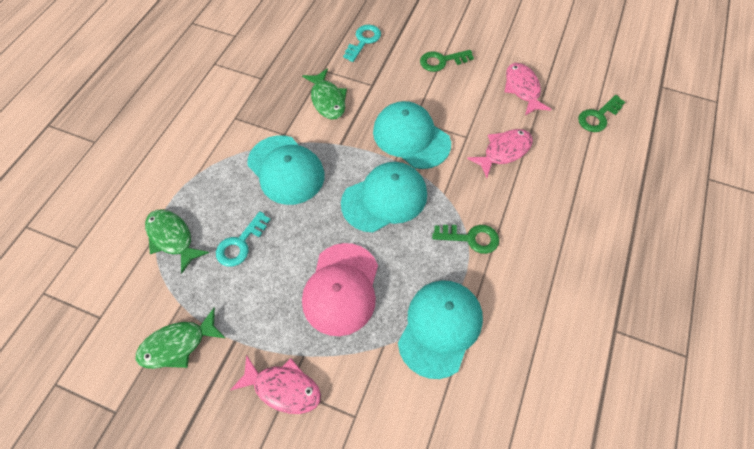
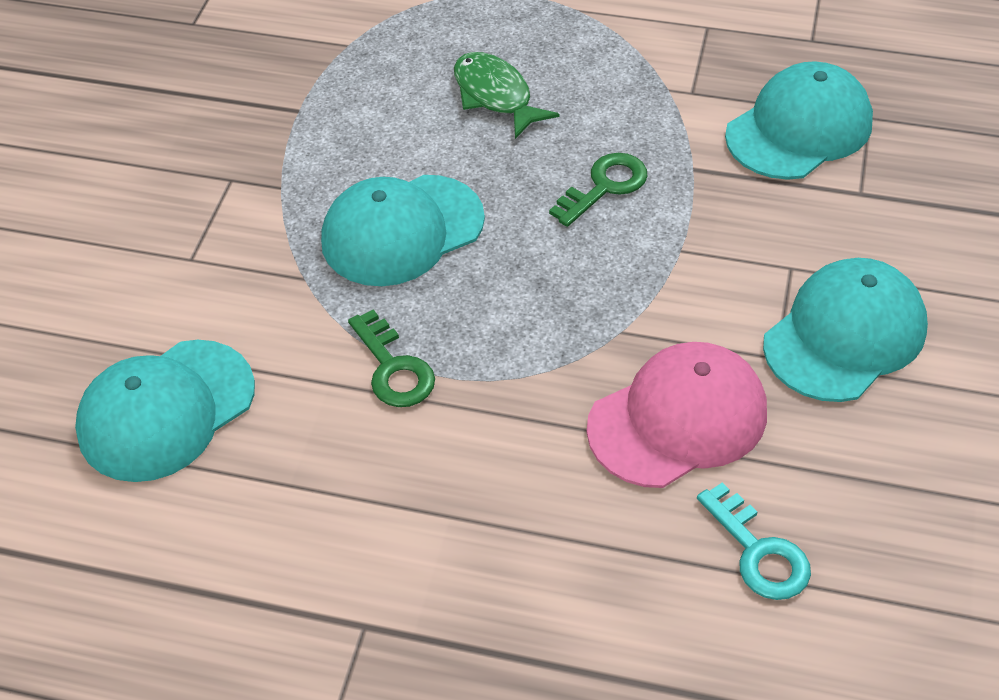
green fish: 3 -> 1
green key: 3 -> 2
pink fish: 3 -> 0
turquoise key: 2 -> 1

